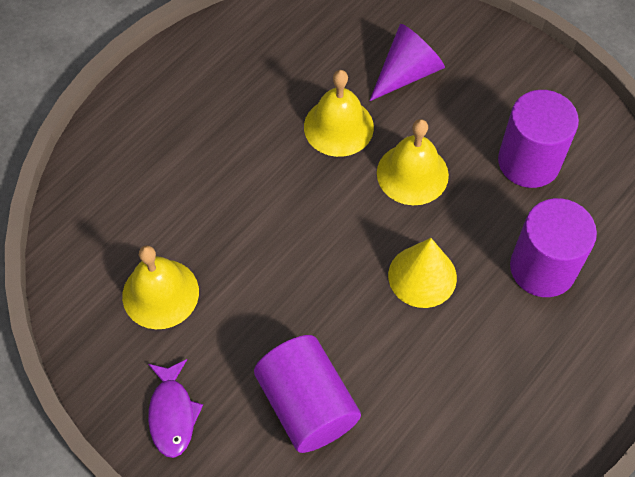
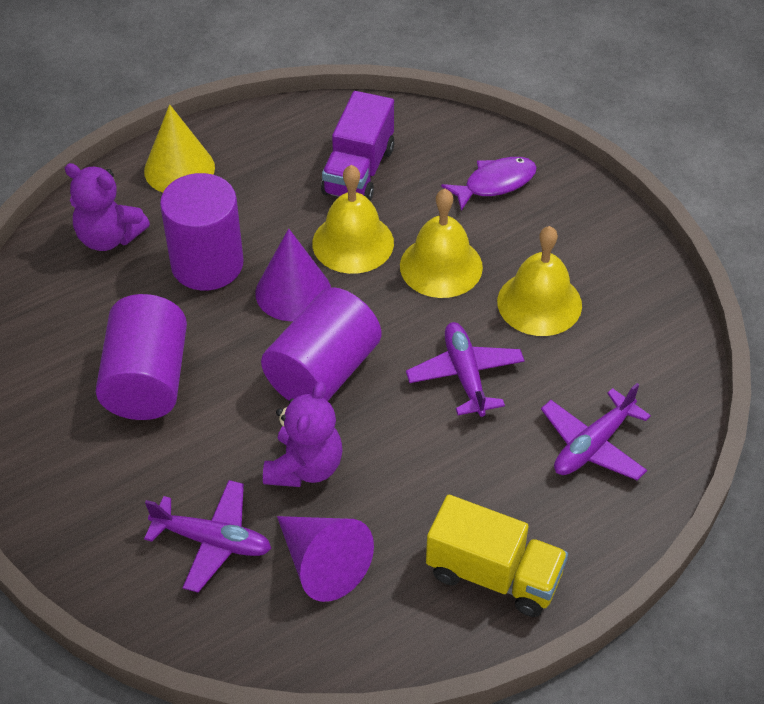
purple cone: 1 -> 2
purple plane: 0 -> 3
purple teddy bear: 0 -> 2
purple truck: 0 -> 1
yellow truck: 0 -> 1

